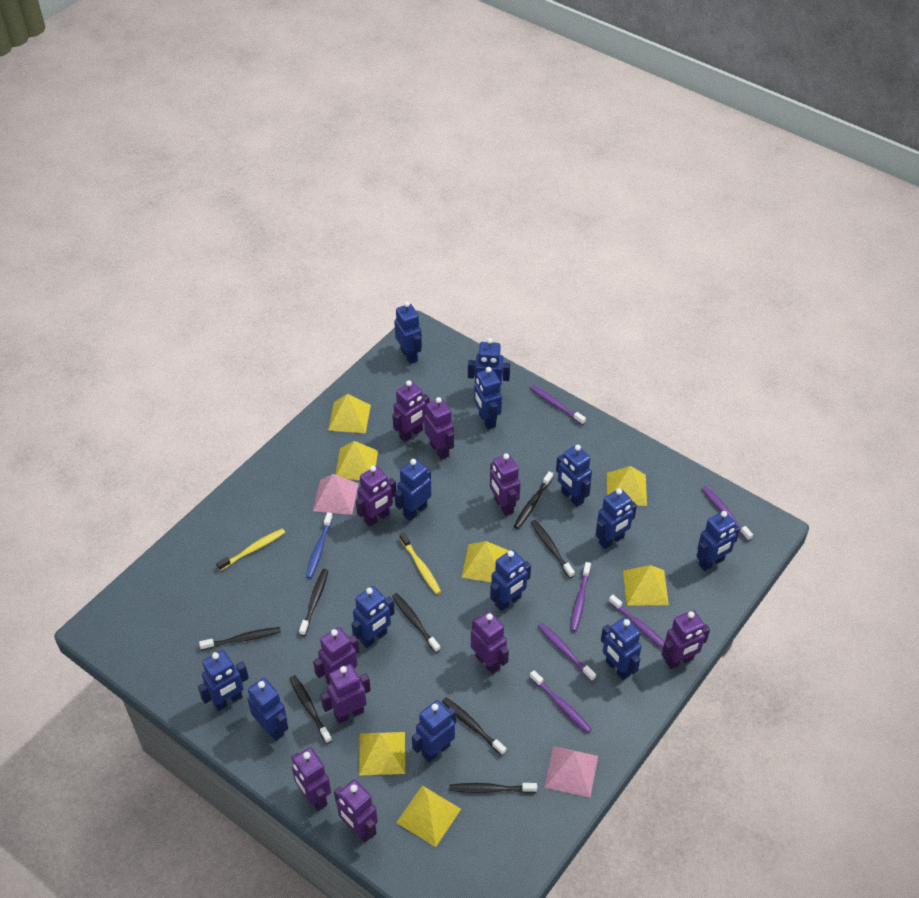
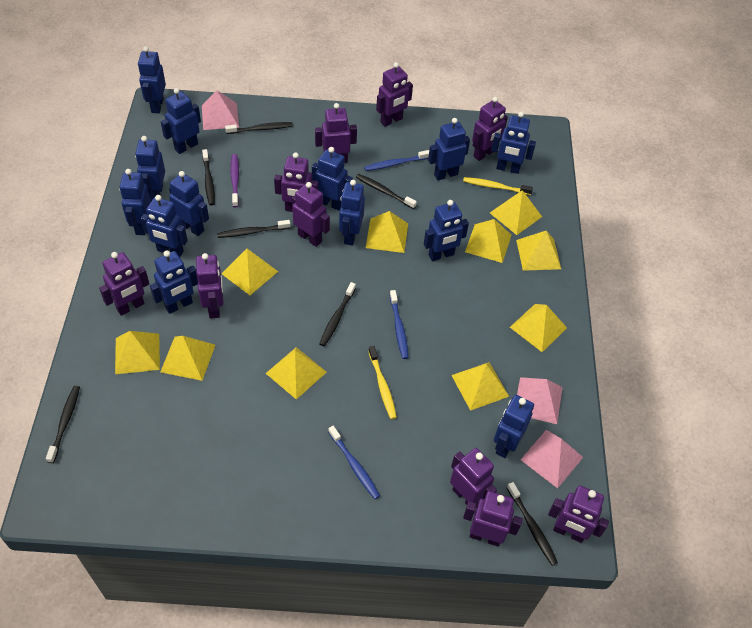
black toothbrush: 8 -> 7
blue toothbrush: 1 -> 3
pink pyramid: 2 -> 3
purple toothbrush: 6 -> 1
yellow pyramid: 7 -> 10

